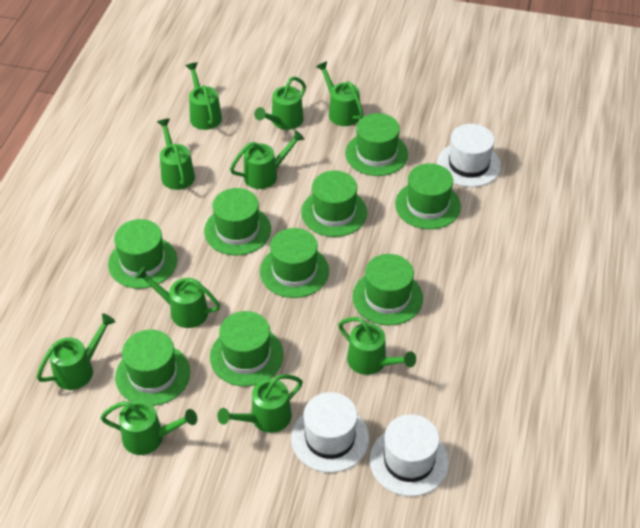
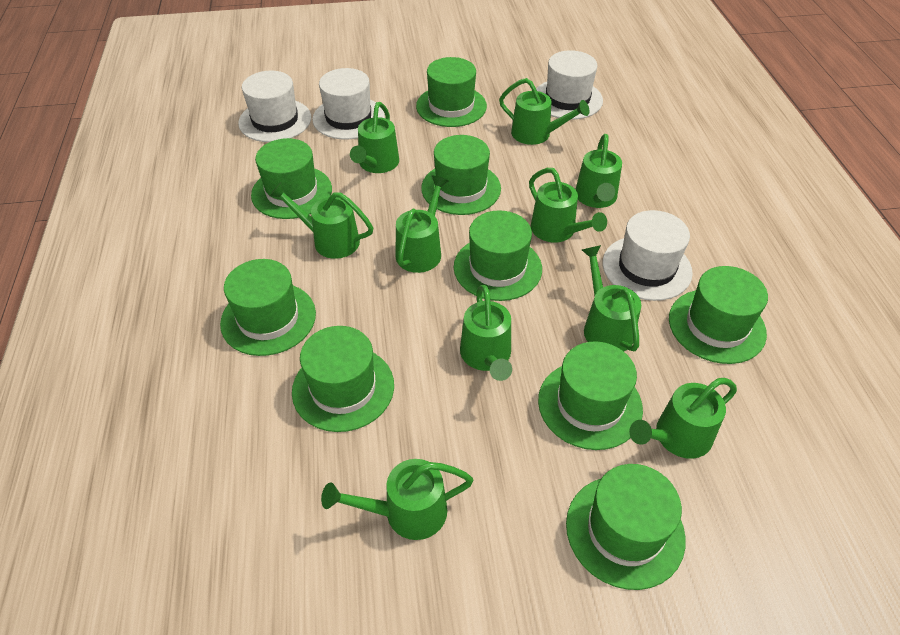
white hat: 3 -> 4

